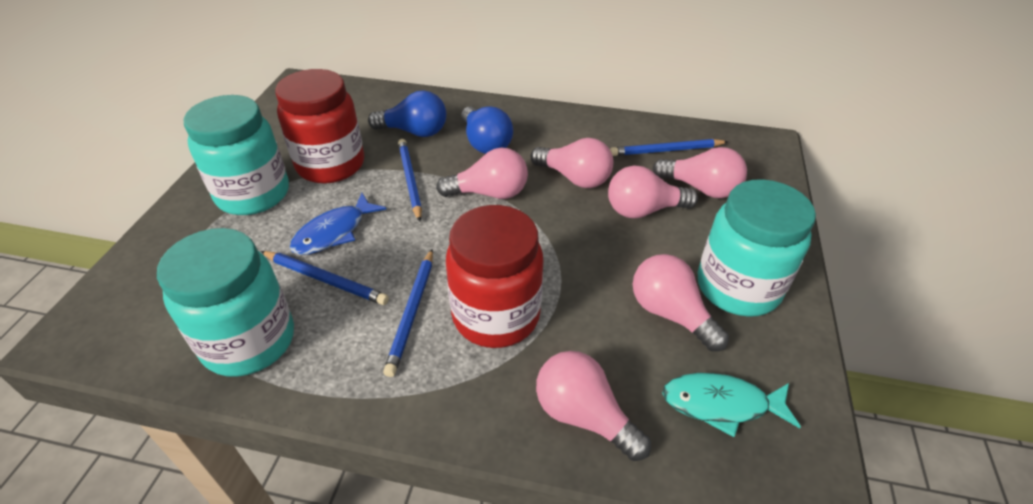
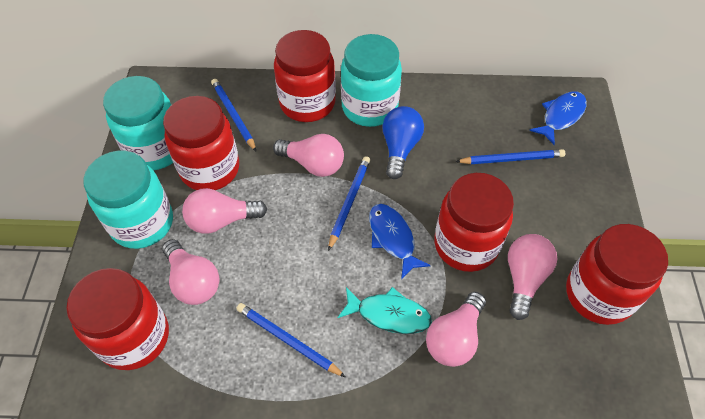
blue fish: 1 -> 2
blue light bulb: 2 -> 1
pink light bulb: 6 -> 5
red jar: 2 -> 5

